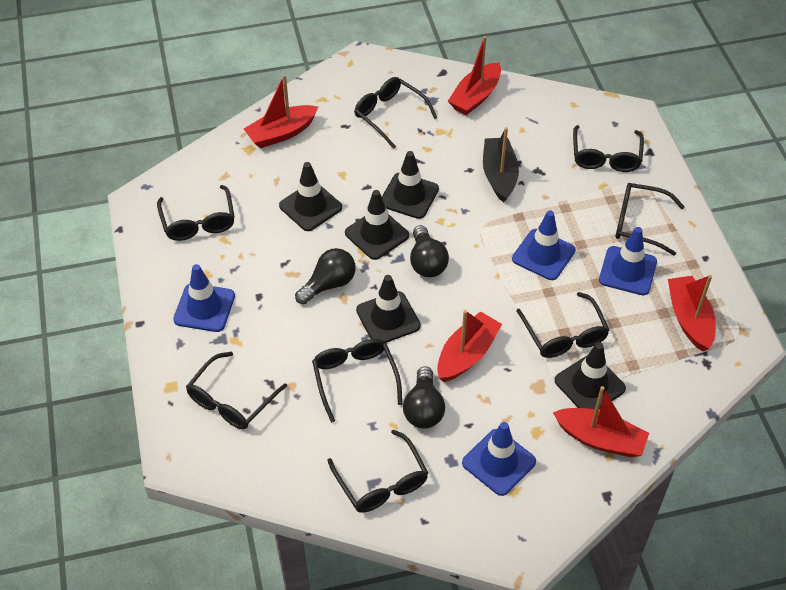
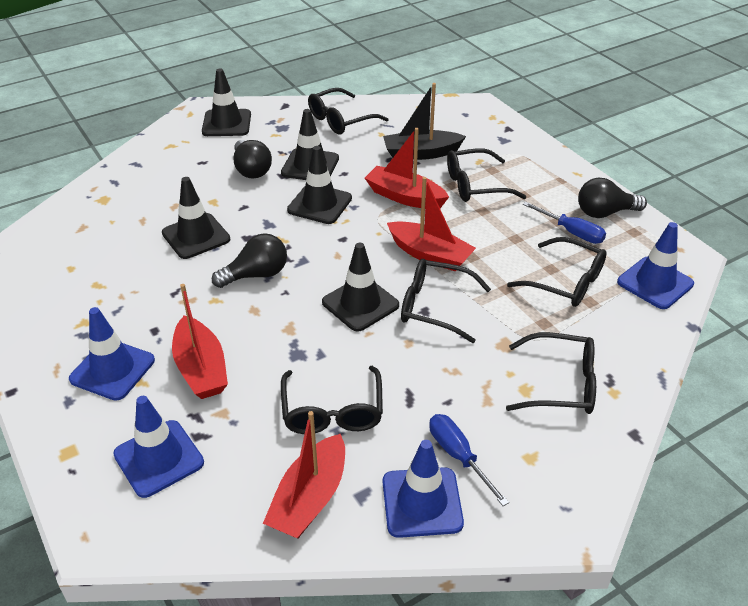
black glasses: 8 -> 6
blue screwdriver: 0 -> 2
red boat: 5 -> 4

